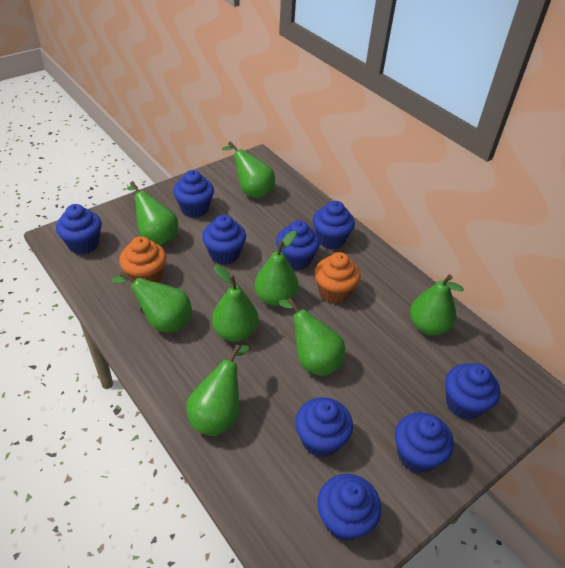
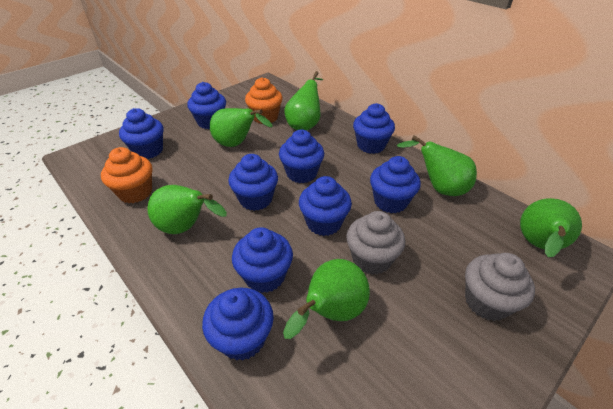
green pear: 8 -> 6
grey cupcake: 0 -> 2

